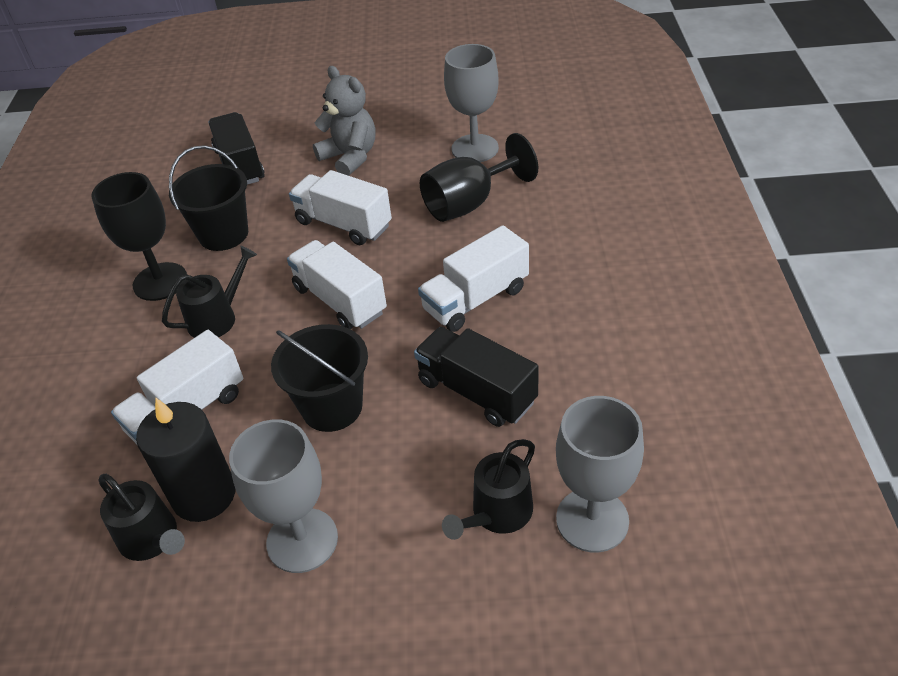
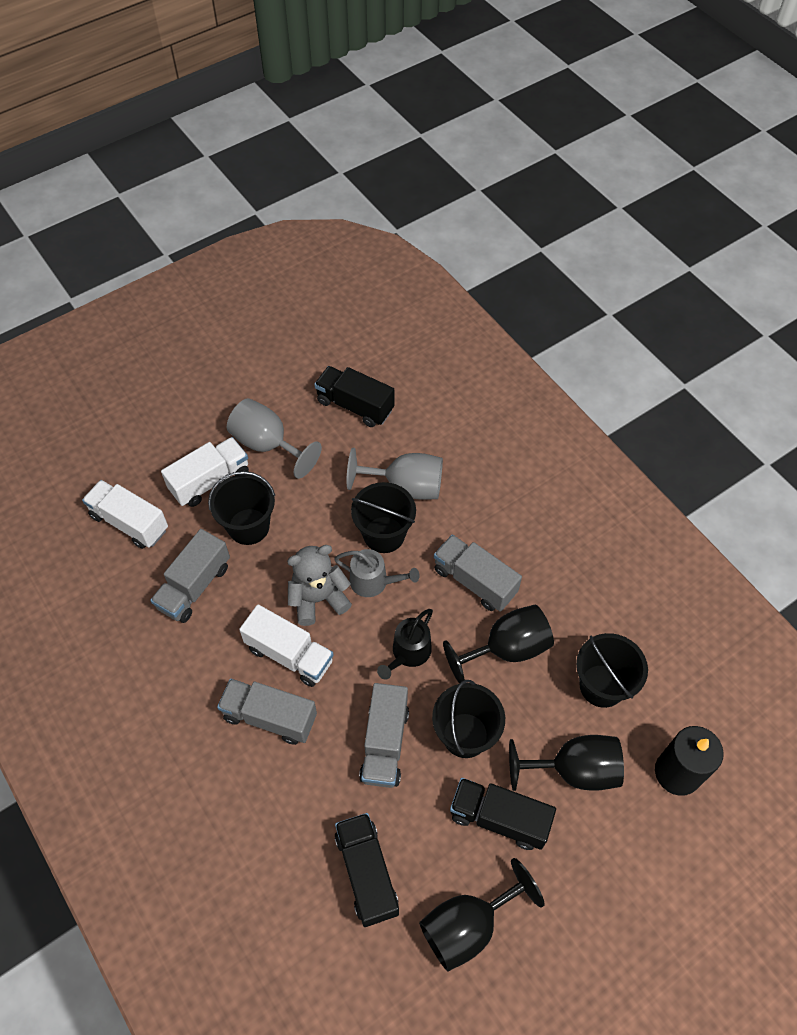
black bucket: 2 -> 4
black goblet: 2 -> 3
black truck: 2 -> 3
black watering can: 3 -> 1
grey goblet: 3 -> 2
grey truck: 0 -> 4
grey watering can: 0 -> 1
white truck: 4 -> 3

